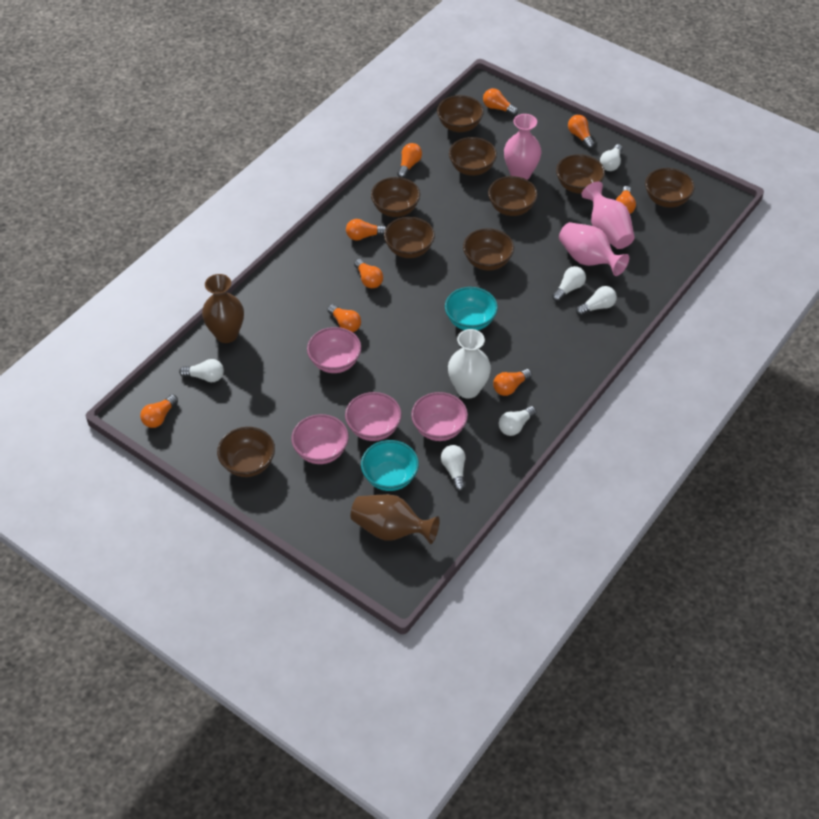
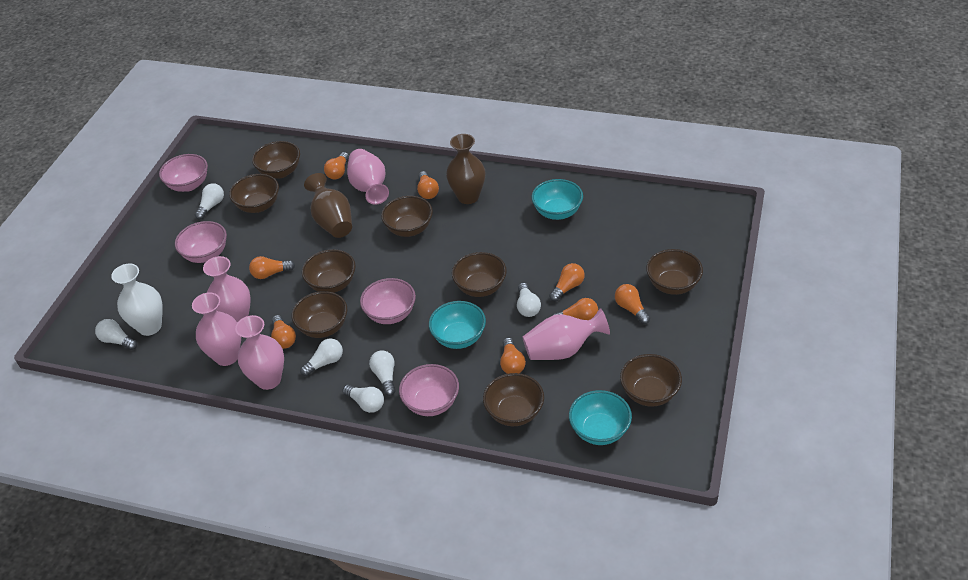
orange light bulb: 9 -> 8
pink vase: 3 -> 5
turquoise bowl: 2 -> 3

